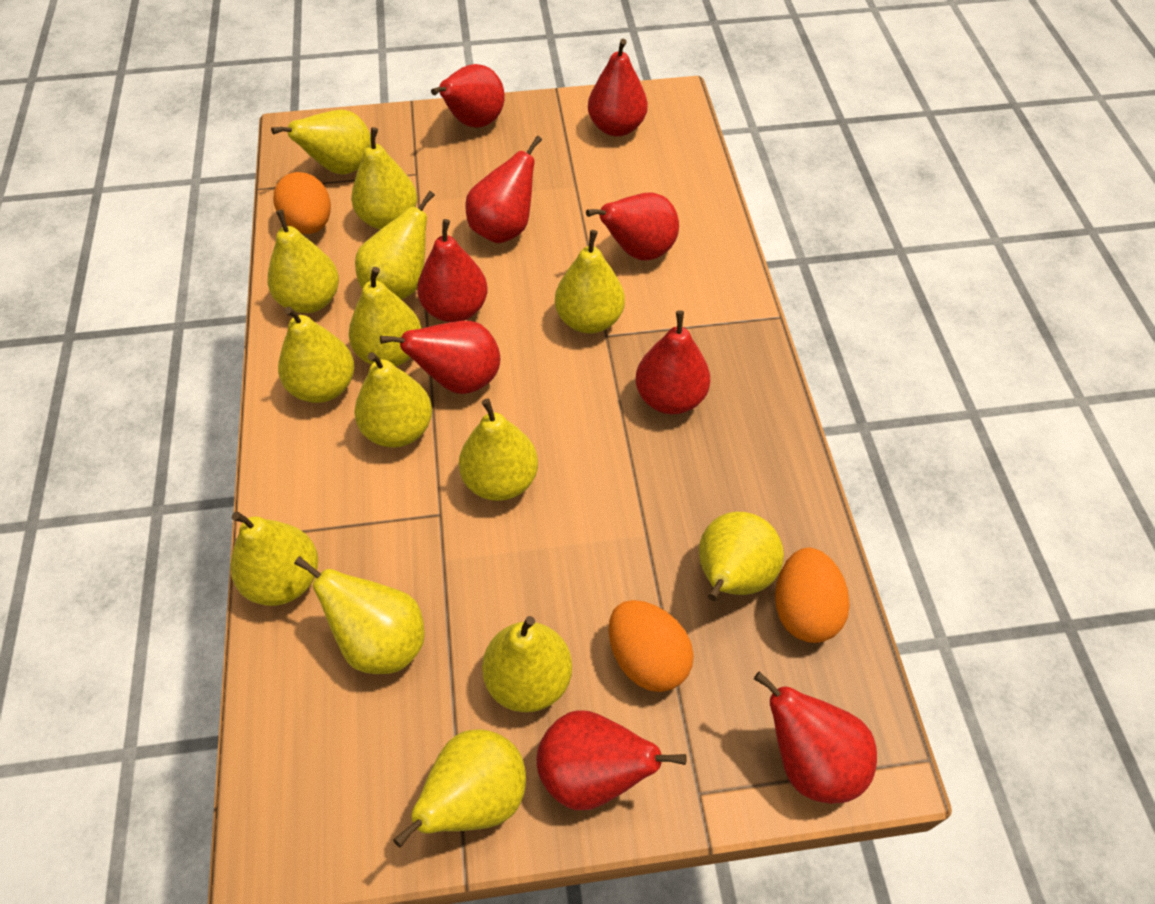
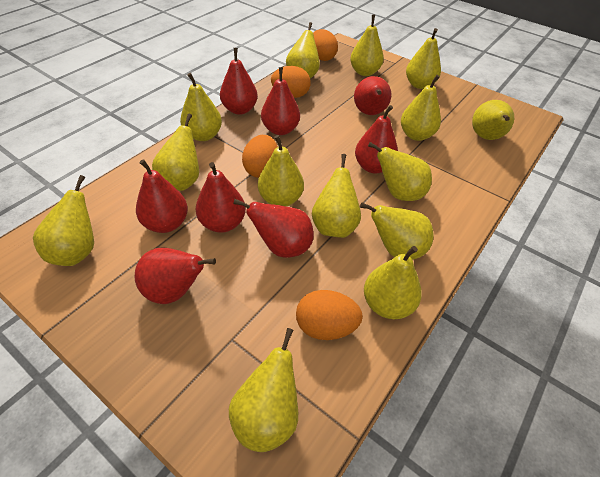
orange egg: 3 -> 4
red pear: 9 -> 8

